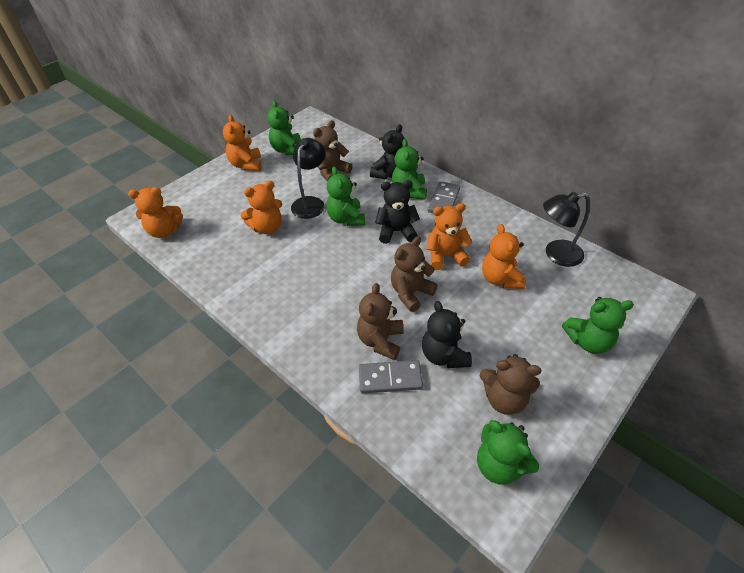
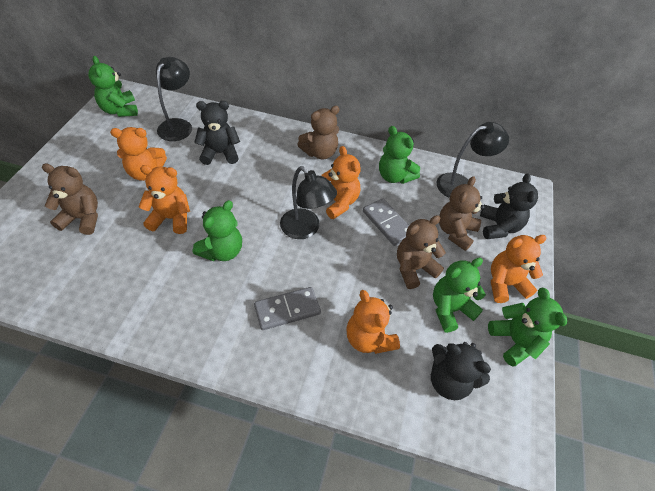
black lamp: 2 -> 3

